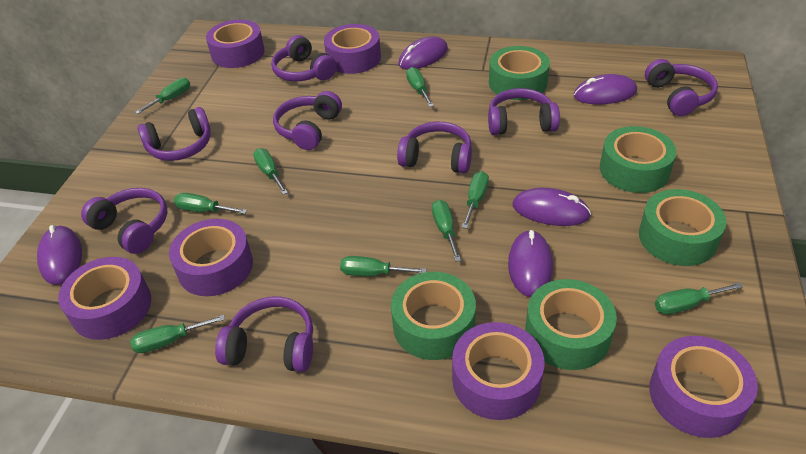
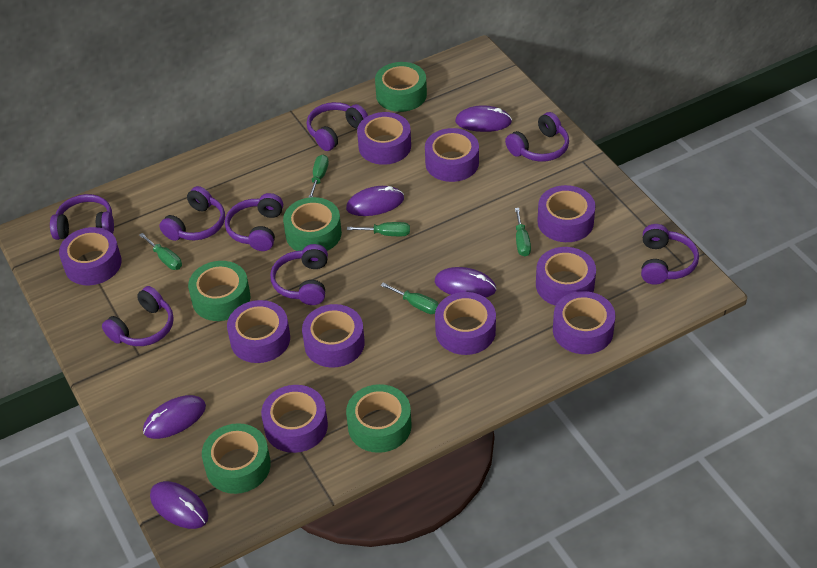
green screwdriver: 9 -> 5
purple tape: 6 -> 10

